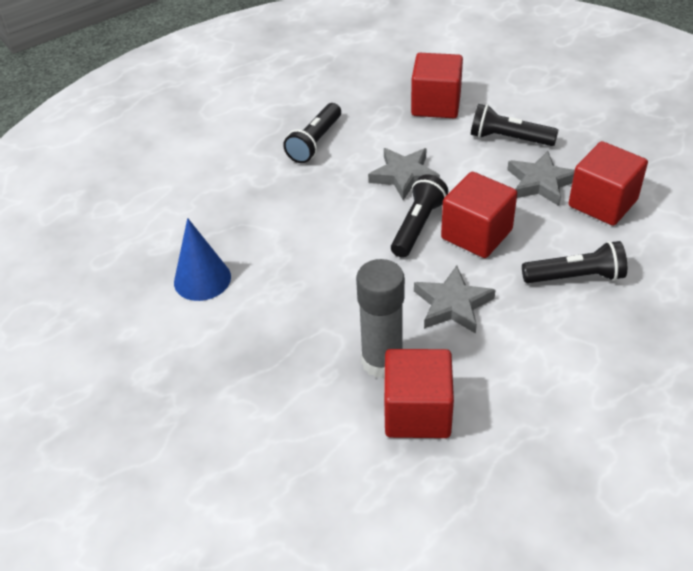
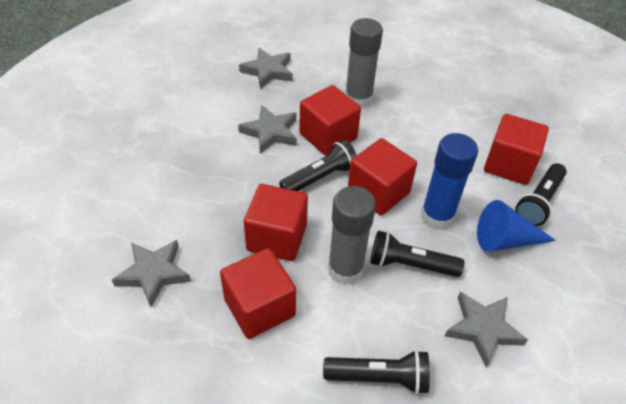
blue glue stick: 0 -> 1
grey glue stick: 1 -> 2
grey star: 3 -> 4
red cube: 4 -> 5

